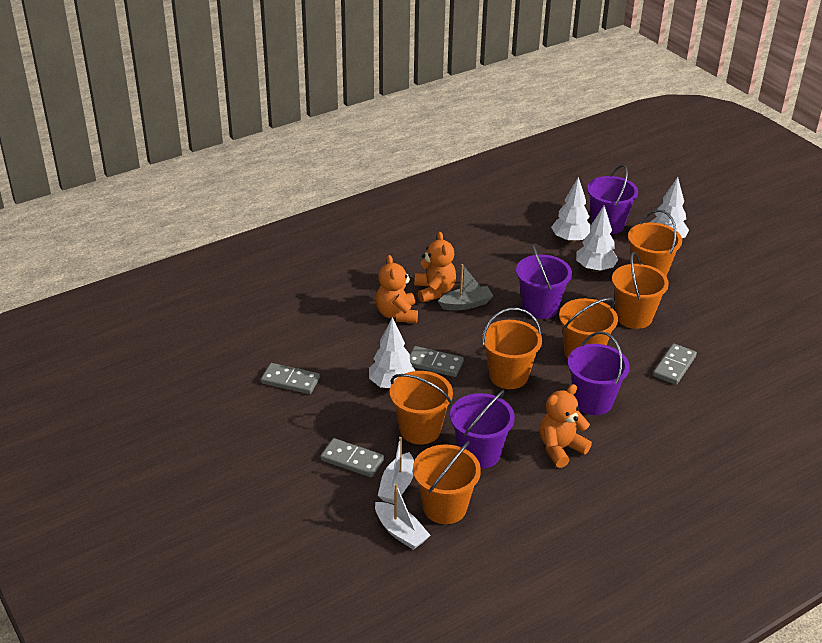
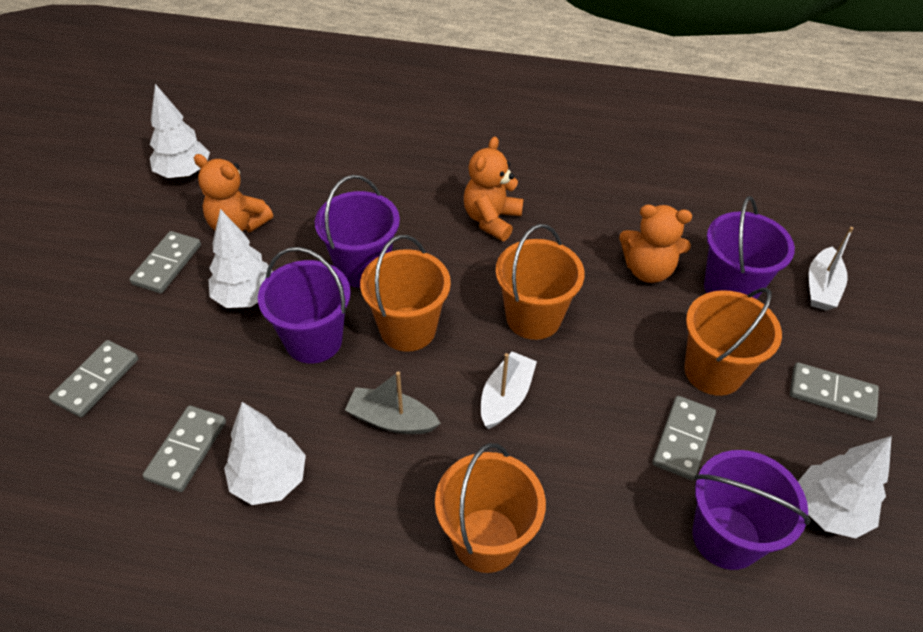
grey domino: 4 -> 5
orange bucket: 6 -> 4

